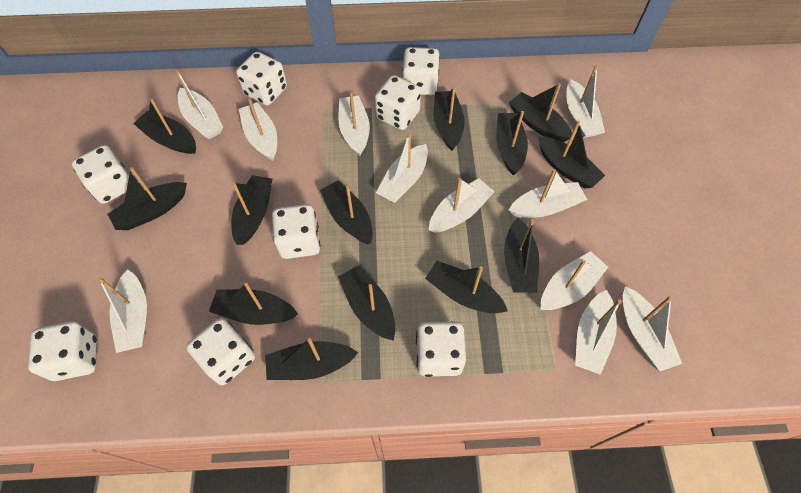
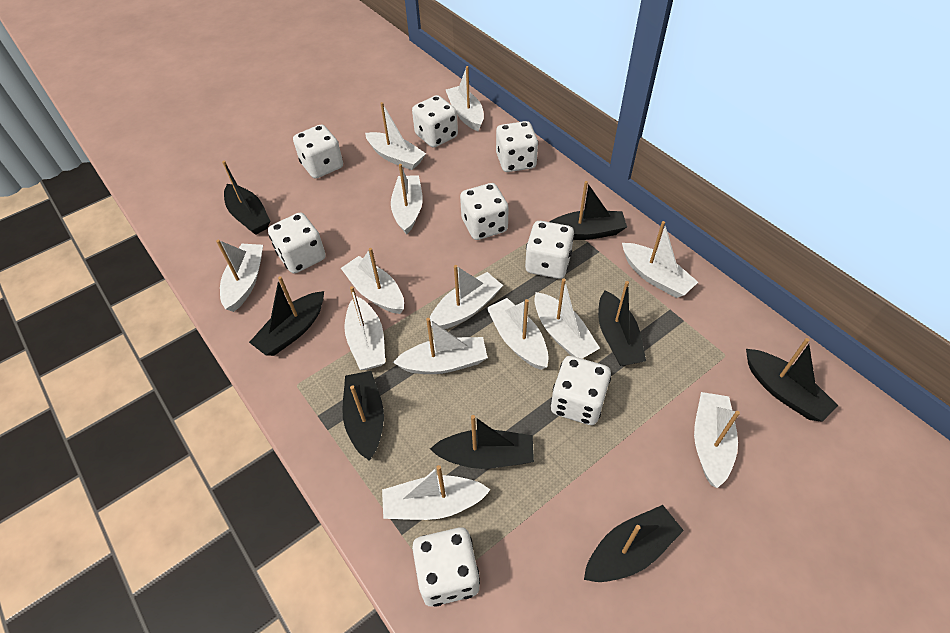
black boat: 13 -> 8
white boat: 11 -> 13

